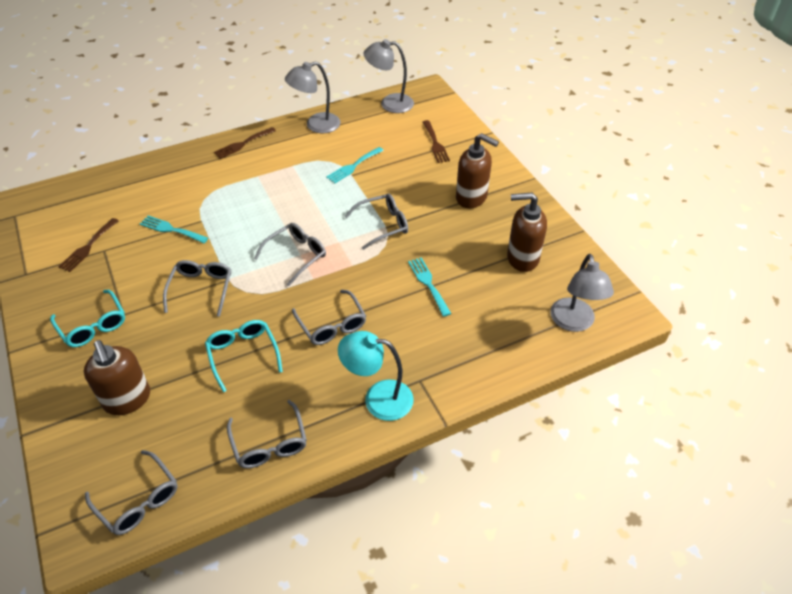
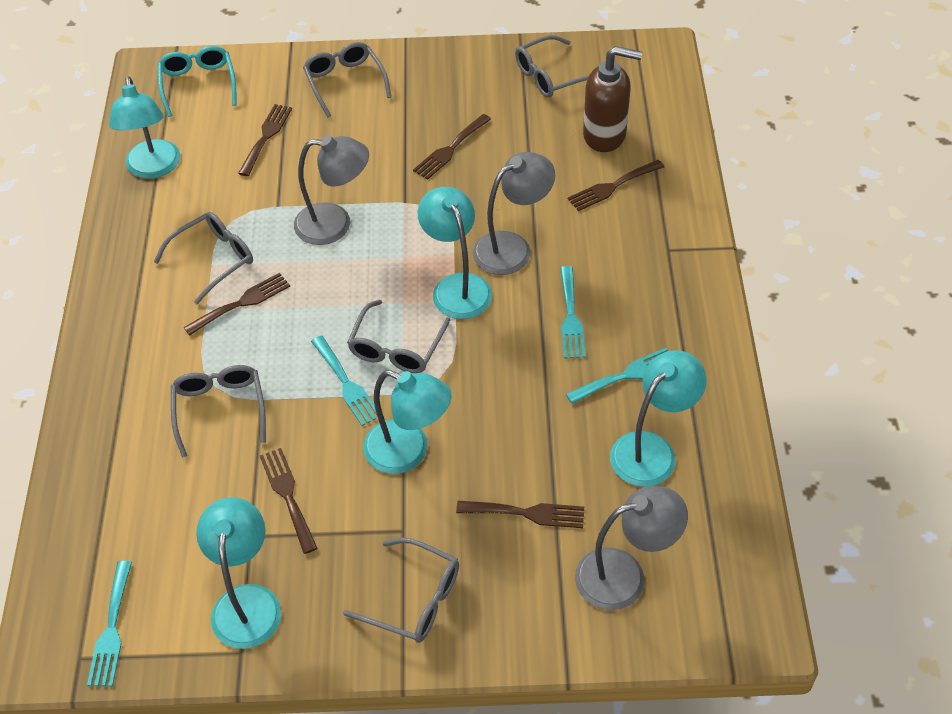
brown fork: 3 -> 6
brown soap dispenser: 3 -> 1
turquoise fork: 3 -> 4
turquoise glasses: 2 -> 1
turquoise lamp: 1 -> 5

